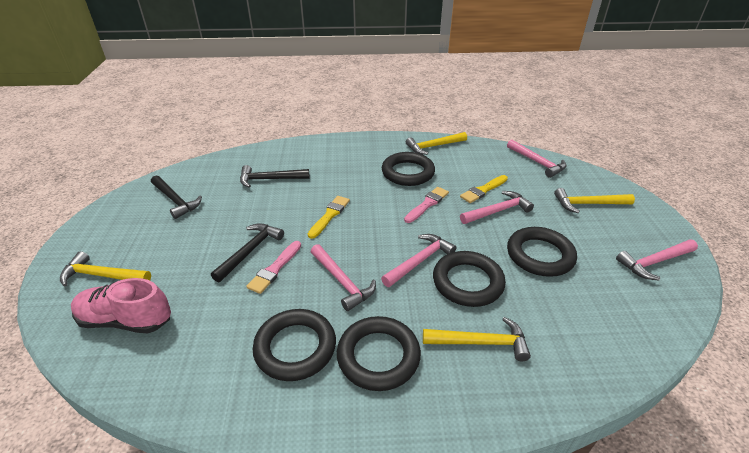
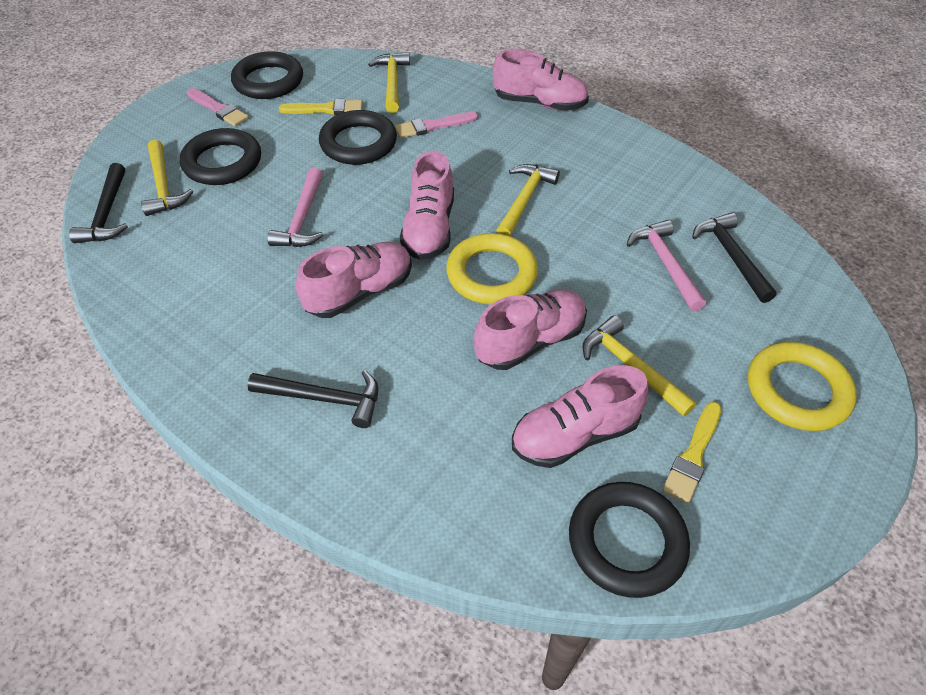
black ring: 5 -> 4
pink hammer: 5 -> 2
pink shoe: 1 -> 5
yellow ring: 0 -> 2

